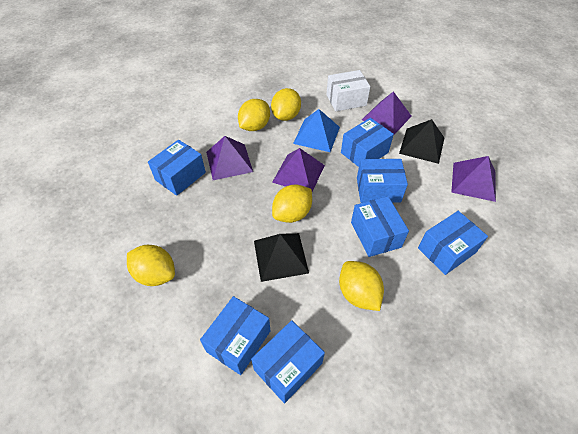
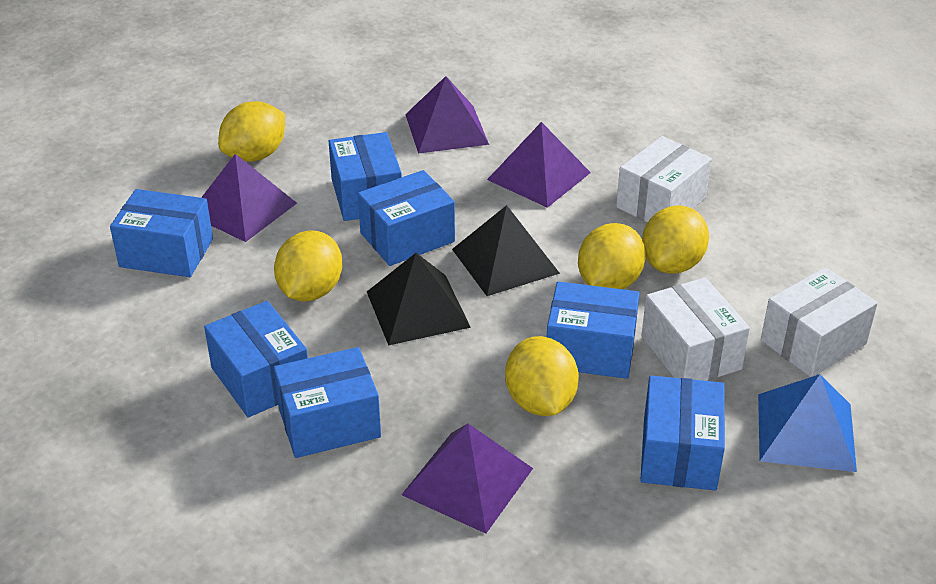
white box: 1 -> 3

